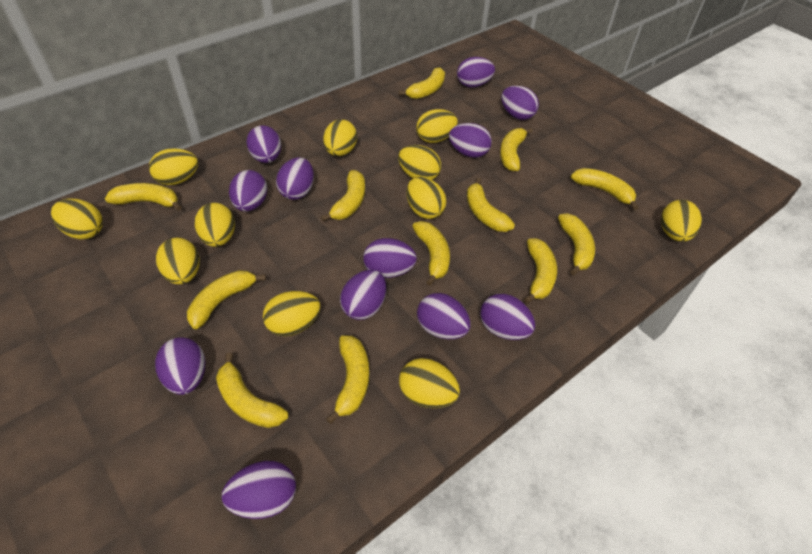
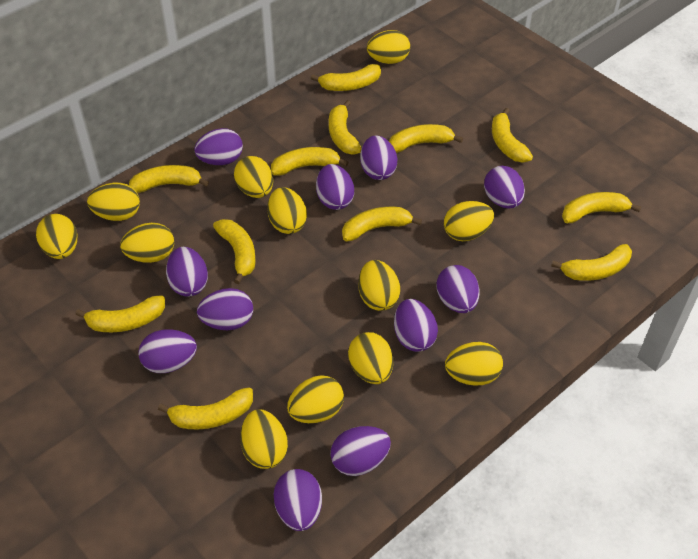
purple egg: 12 -> 11
yellow egg: 11 -> 12

